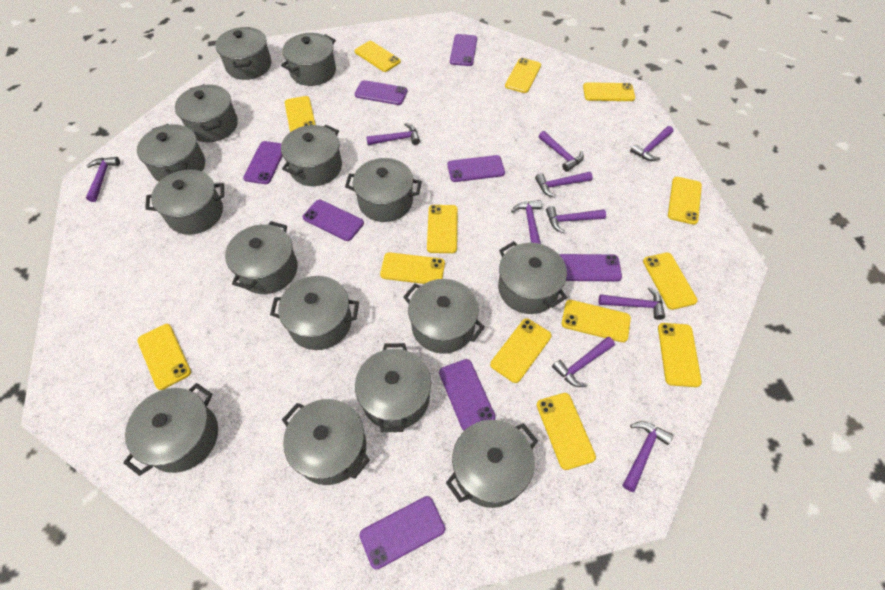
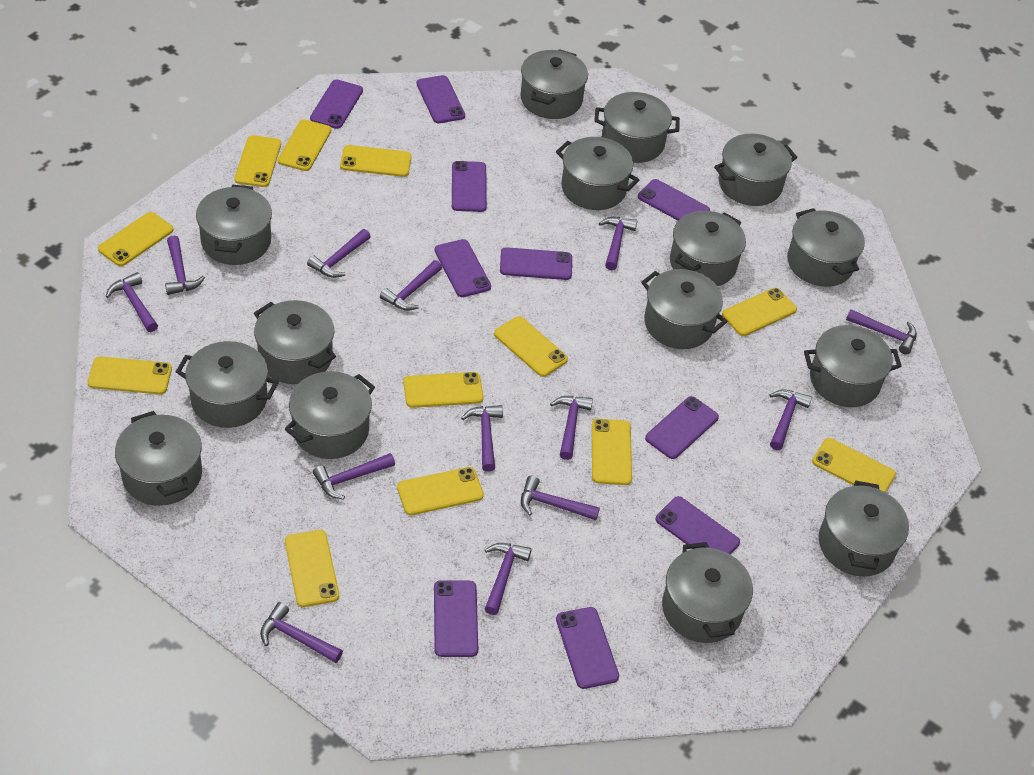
purple hammer: 10 -> 13
purple phone: 8 -> 10
yellow phone: 13 -> 12

